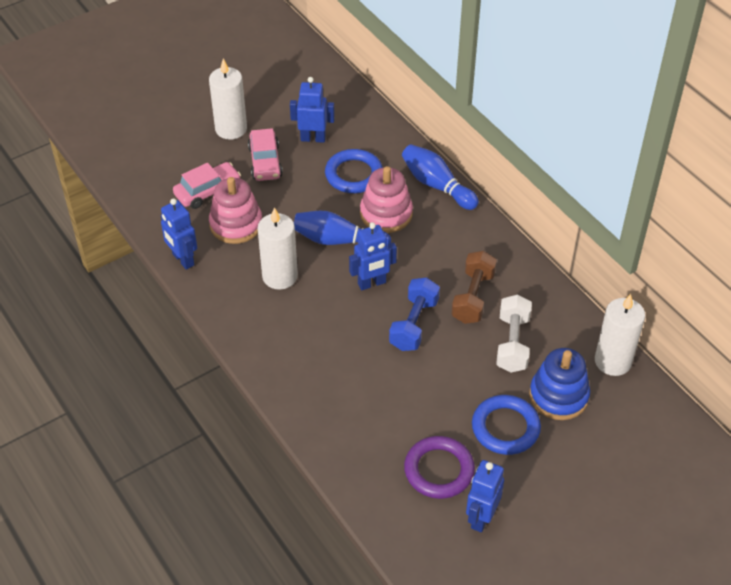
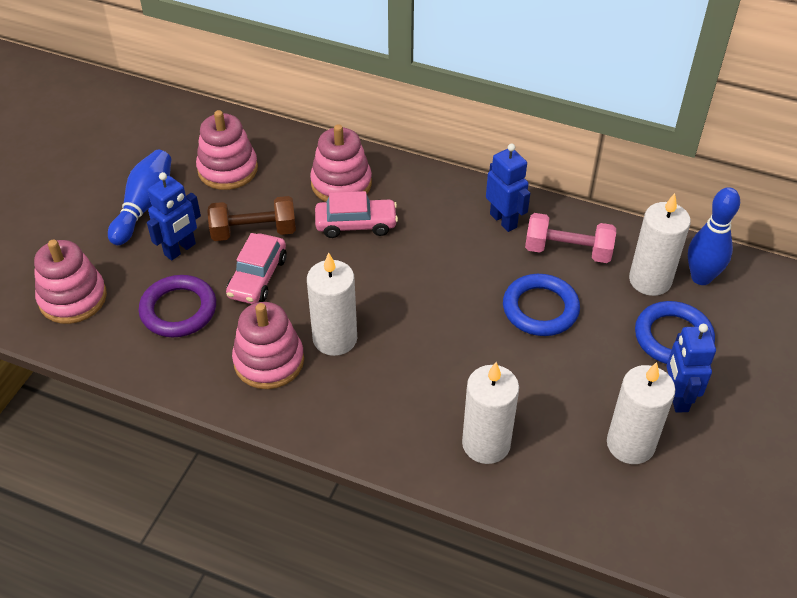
blue dumbbell: 1 -> 0
blue robot: 4 -> 3
blue stacking toy: 1 -> 0
pink dumbbell: 0 -> 1
pink stacking toy: 2 -> 4
white candle: 3 -> 4
white dumbbell: 1 -> 0

